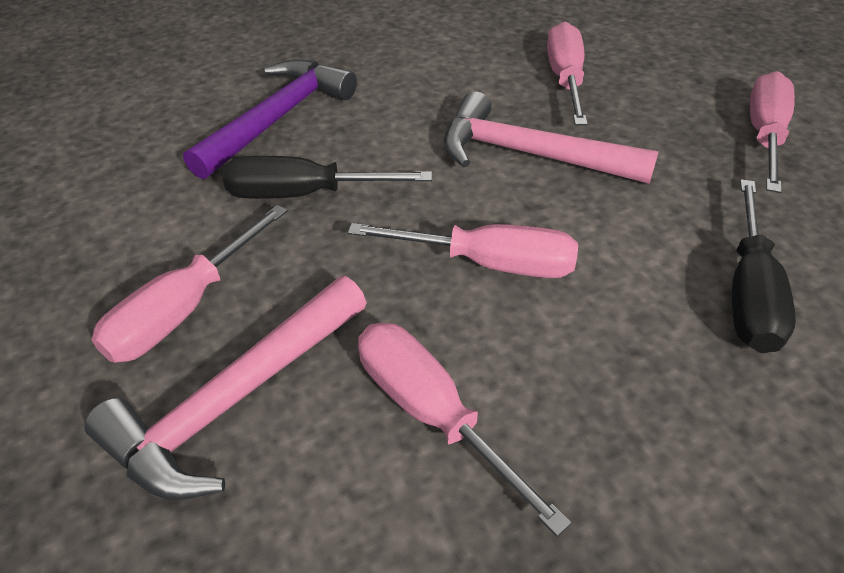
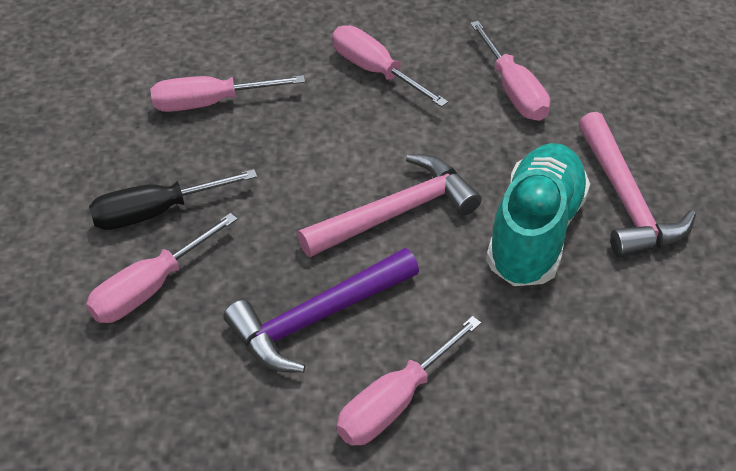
black screwdriver: 2 -> 1
turquoise shoe: 0 -> 1

